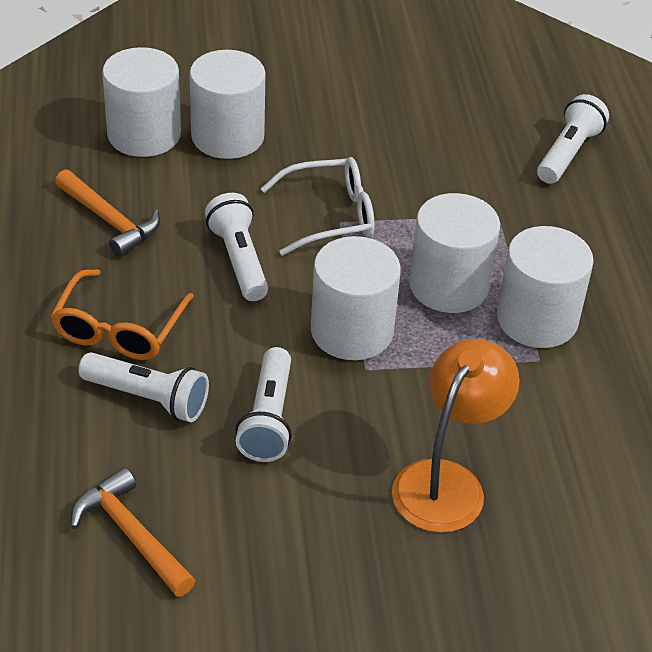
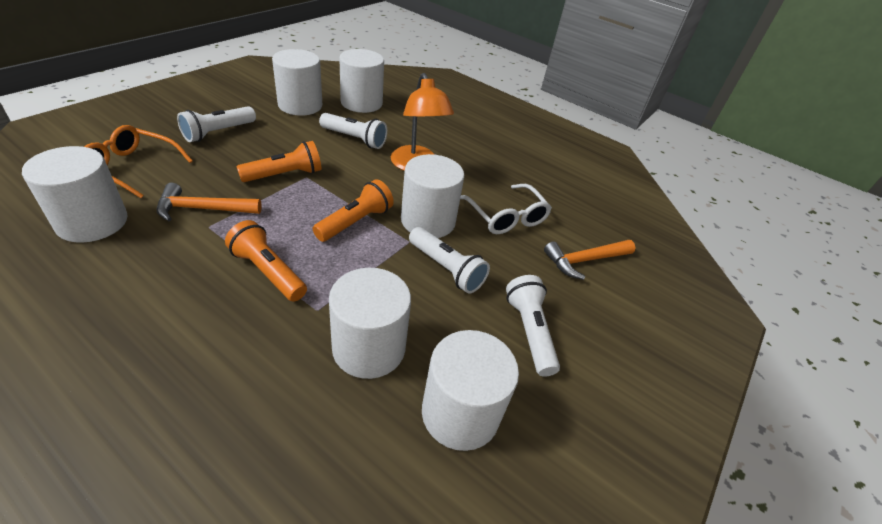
orange flashlight: 0 -> 3
white cylinder: 5 -> 6

